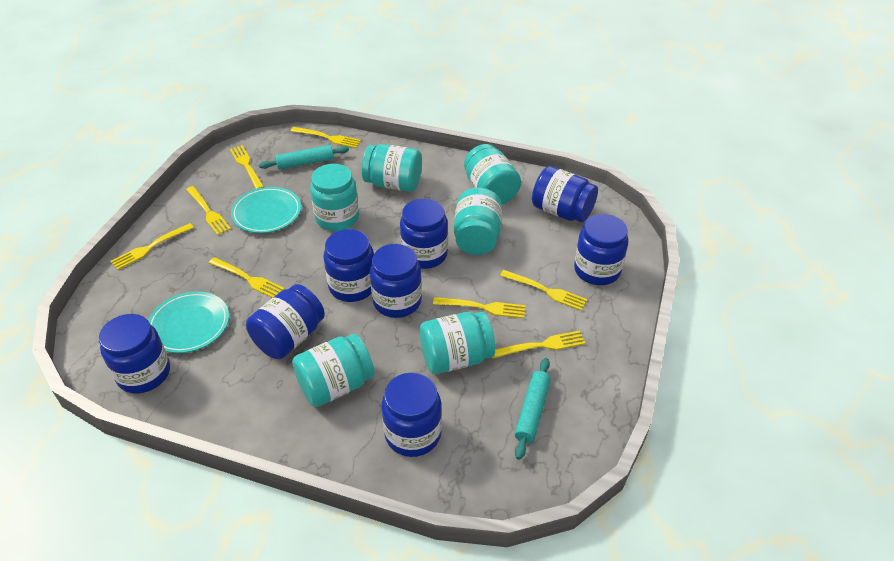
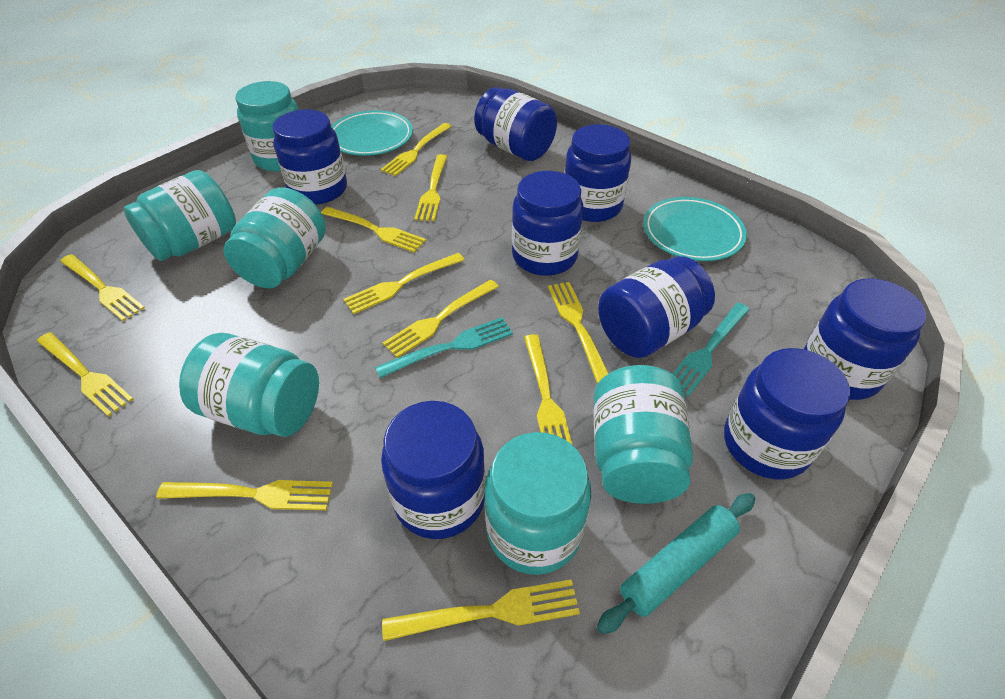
turquoise fork: 0 -> 2
turquoise rolling pin: 2 -> 1
yellow fork: 8 -> 11

